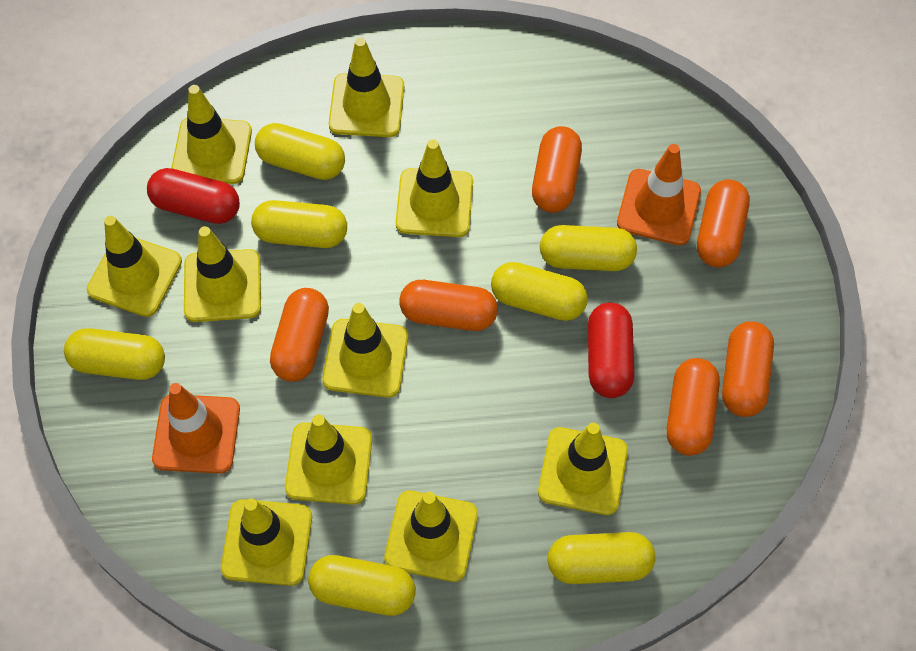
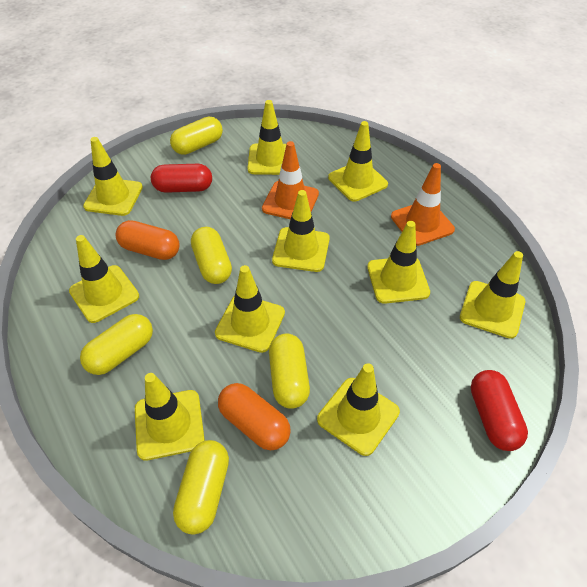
orange capsule: 6 -> 2
yellow capsule: 7 -> 5

